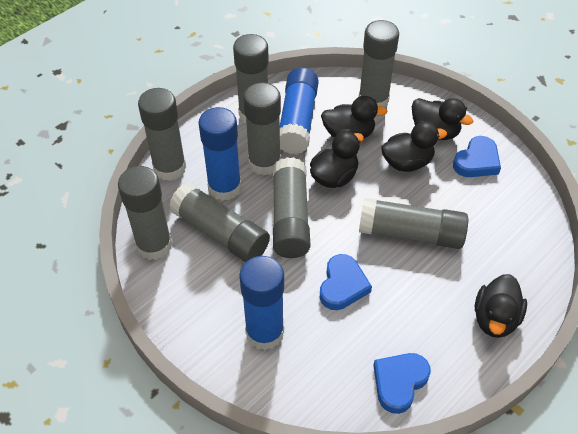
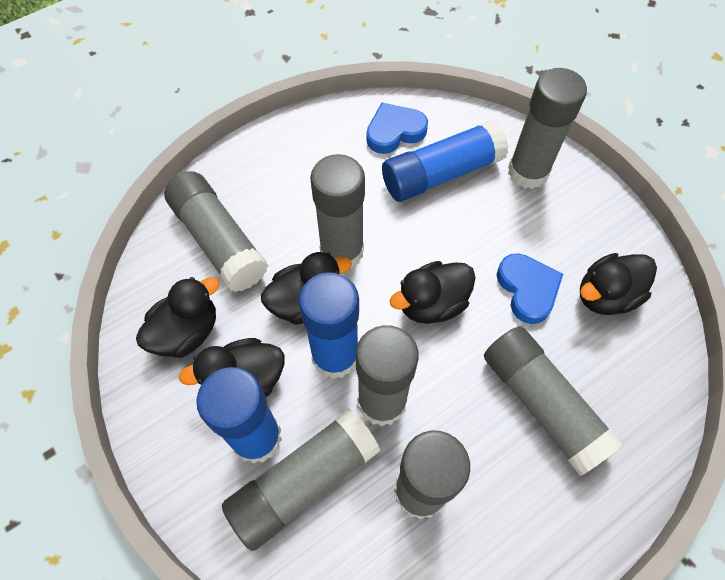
blue heart: 3 -> 2
grey glue stick: 8 -> 7

